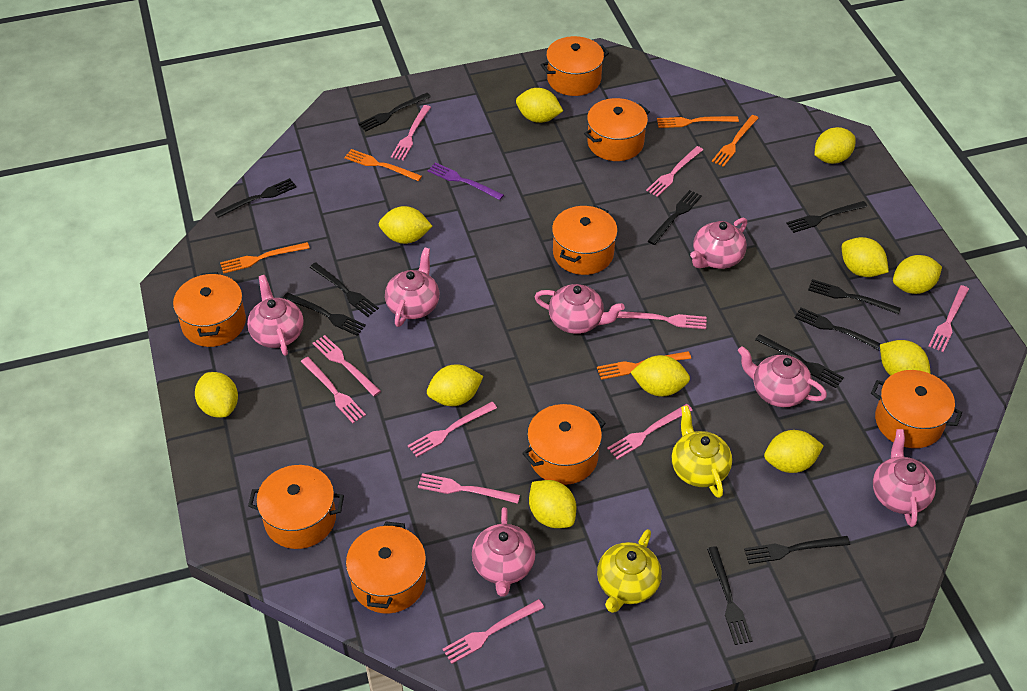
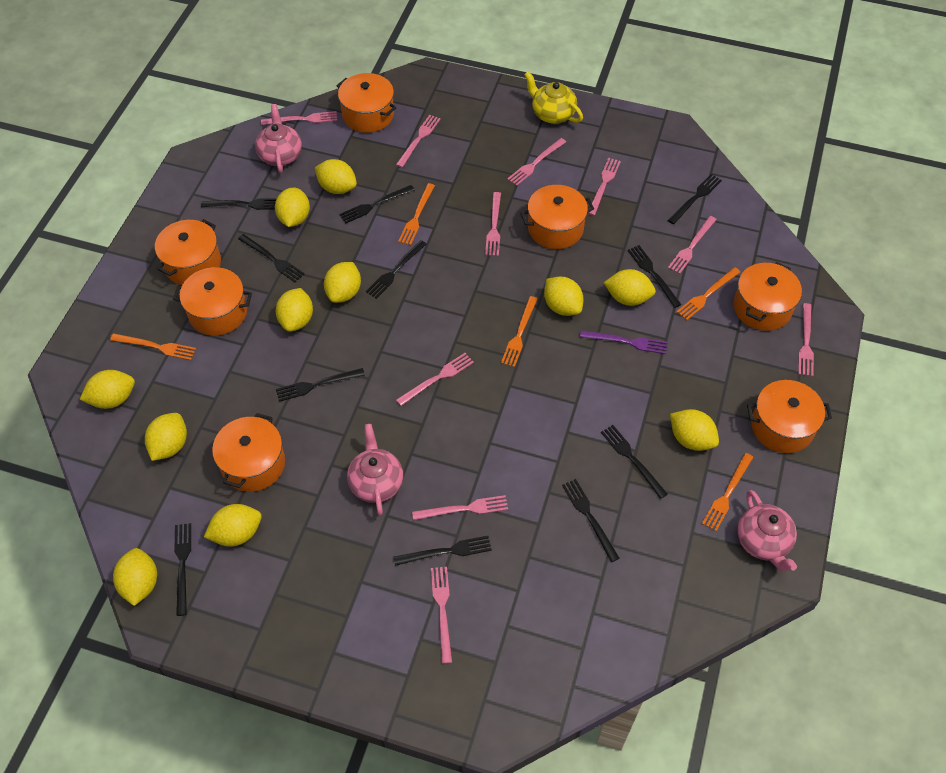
orange pot: 8 -> 7
pink teapot: 7 -> 3
yellow teapot: 2 -> 1

